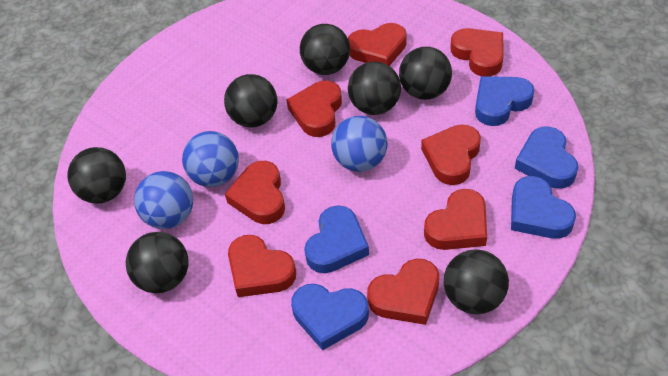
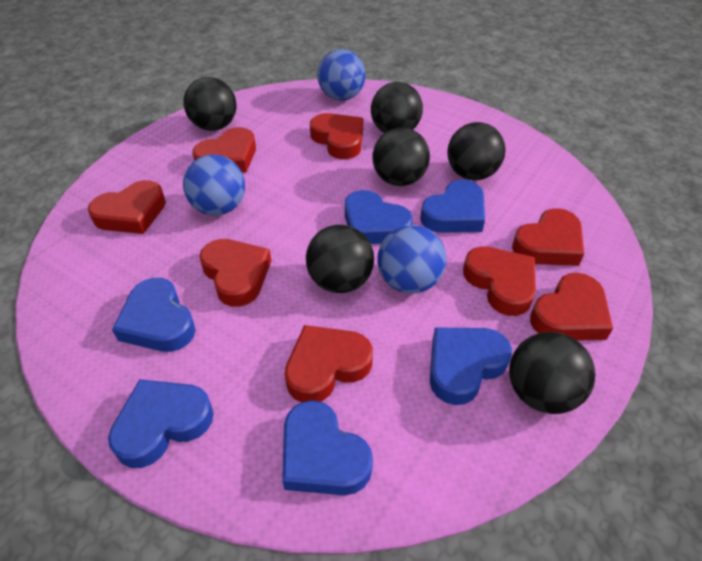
black ball: 7 -> 6
blue heart: 5 -> 6

